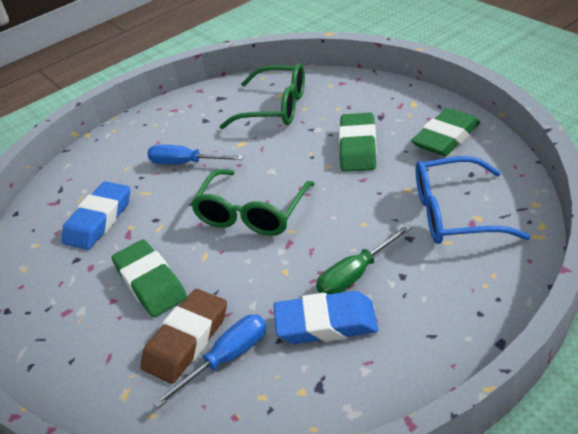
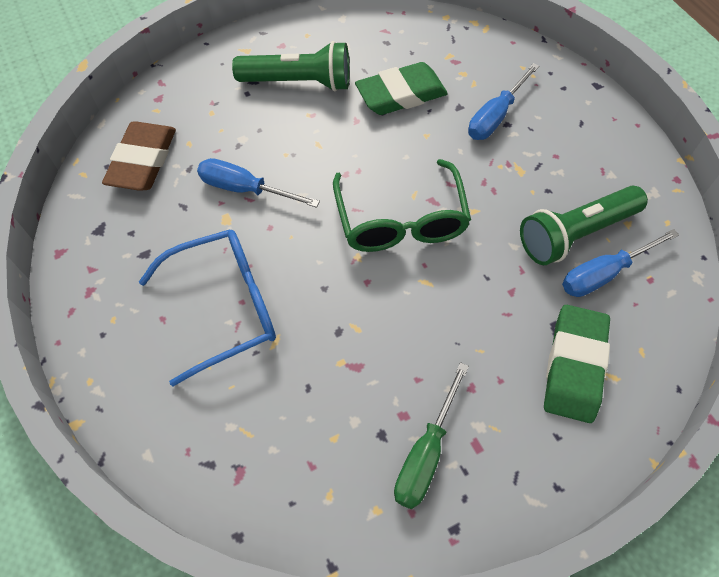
blue eraser: 2 -> 0
blue screwdriver: 2 -> 3
green eraser: 3 -> 2
green flashlight: 0 -> 2
green glasses: 2 -> 1

